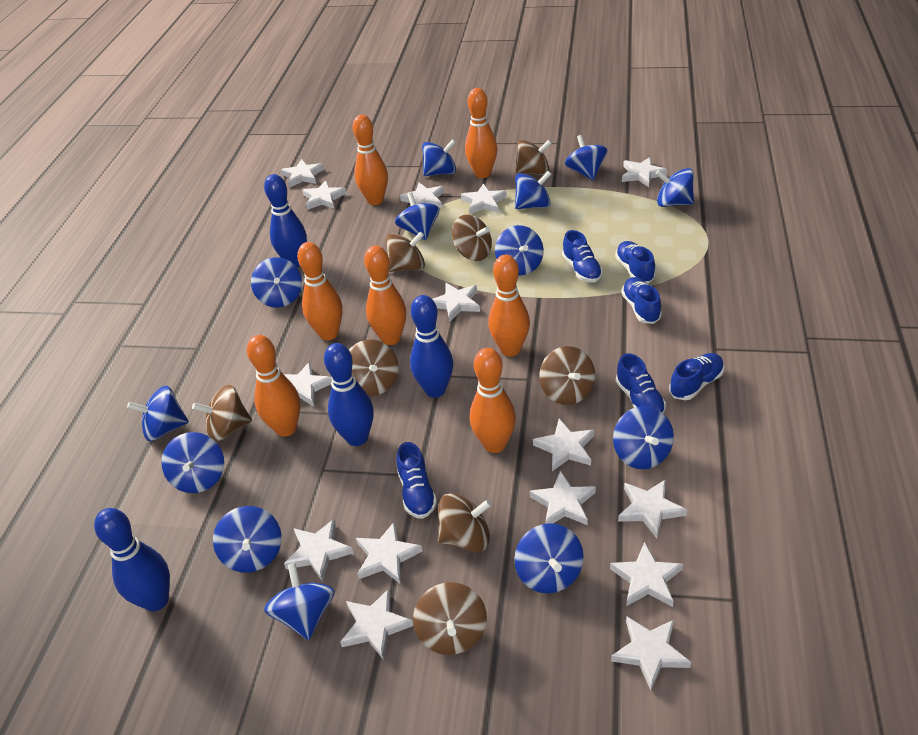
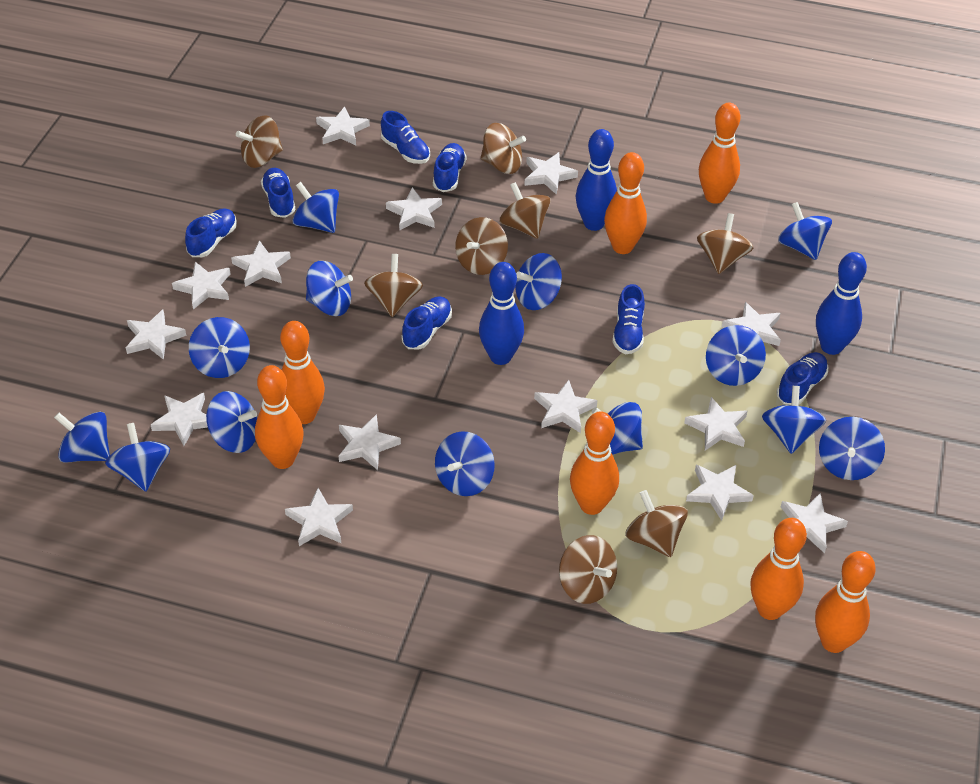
blue bowling pin: 4 -> 3
blue shoe: 6 -> 7
white star: 15 -> 14

